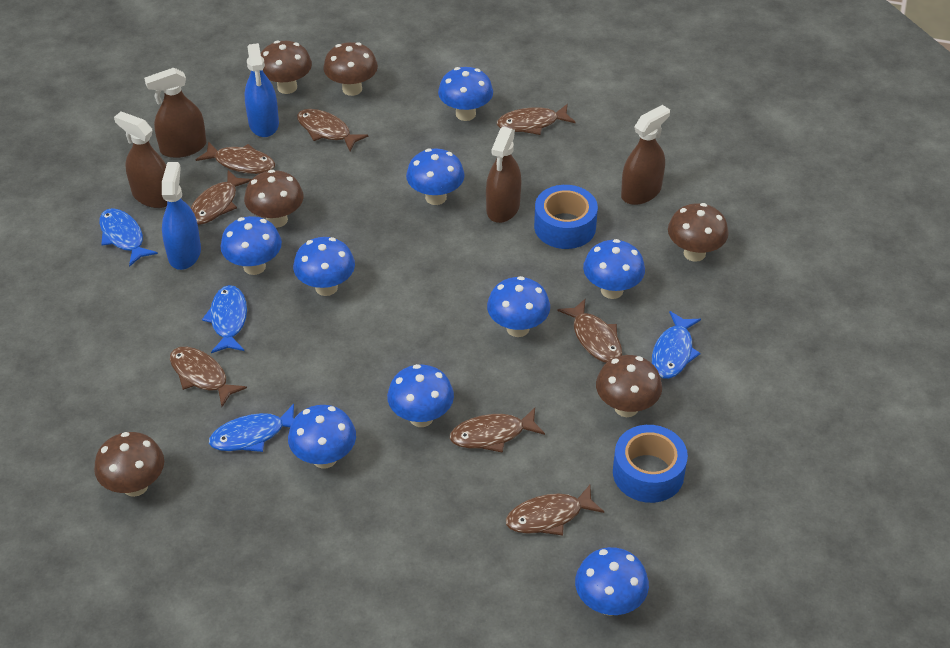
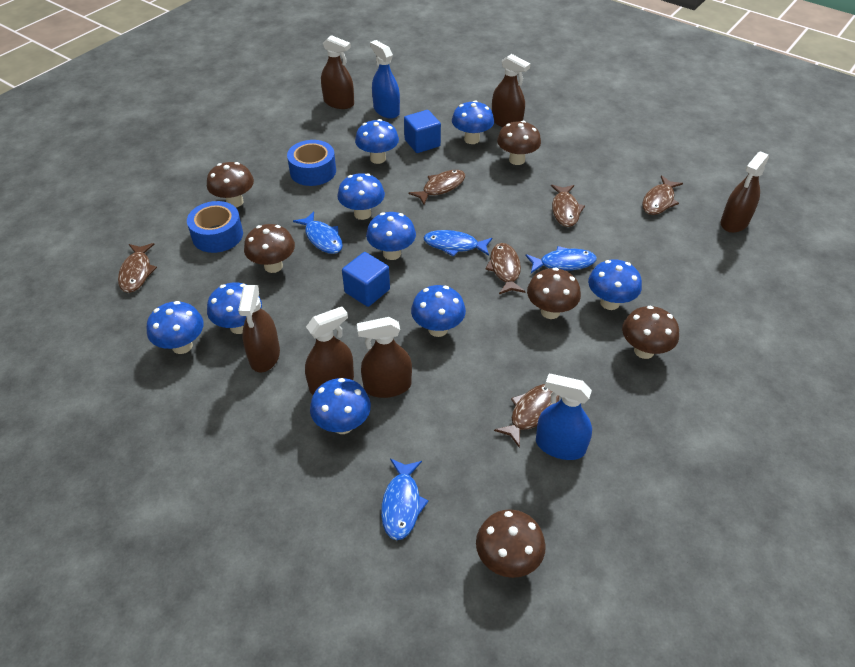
blue cube: 0 -> 2
brown fish: 8 -> 6
brown spray bottle: 4 -> 6

